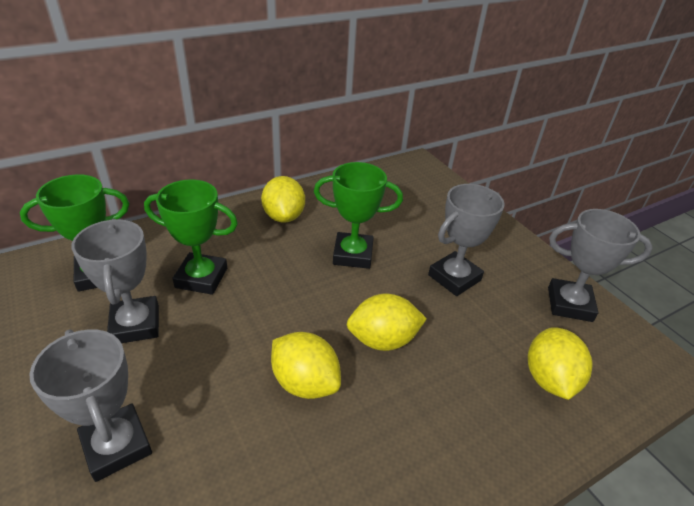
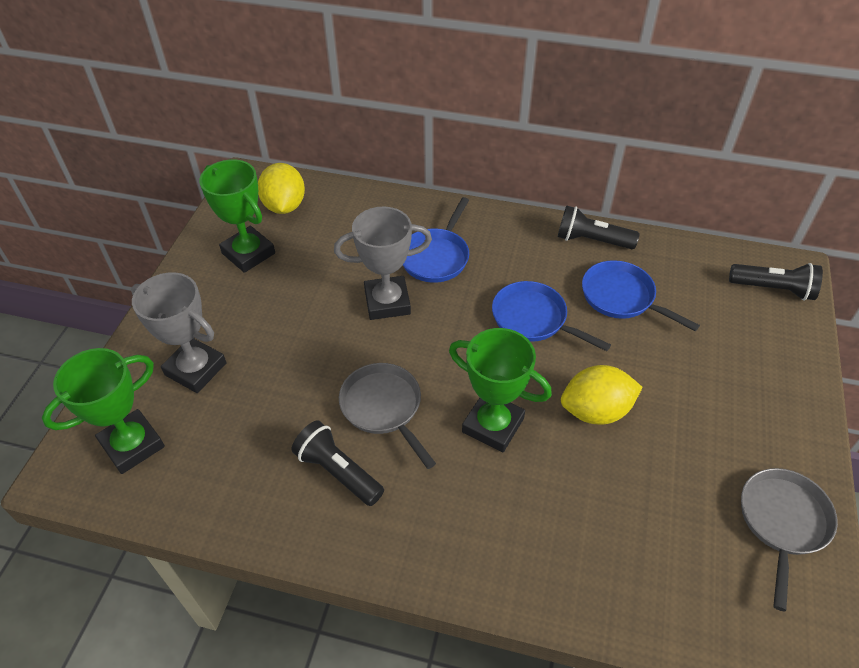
black flashlight: 0 -> 3
blue pan: 0 -> 3
grey pan: 0 -> 2
grey trophy: 4 -> 2
yellow lemon: 4 -> 2

